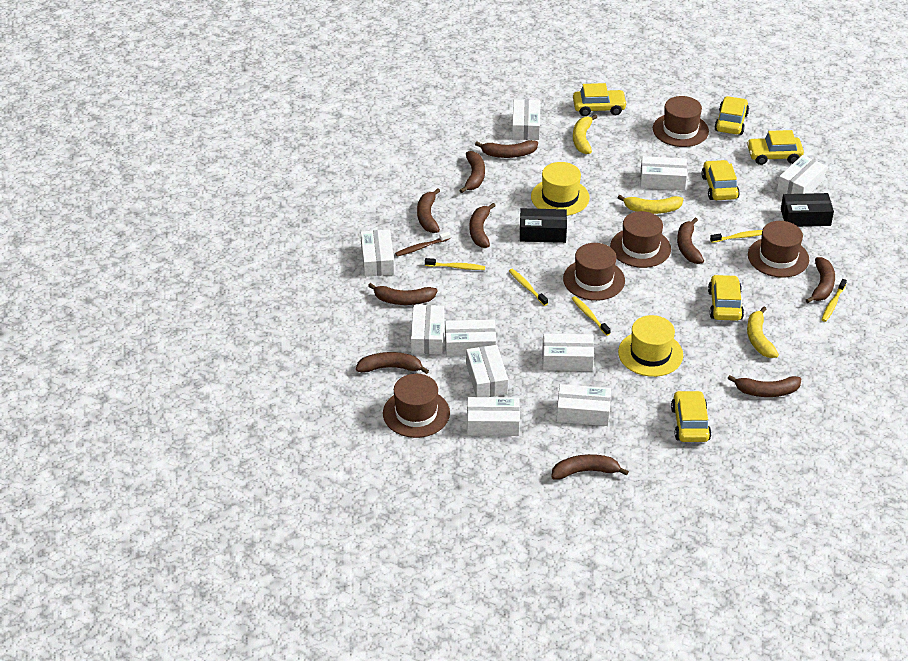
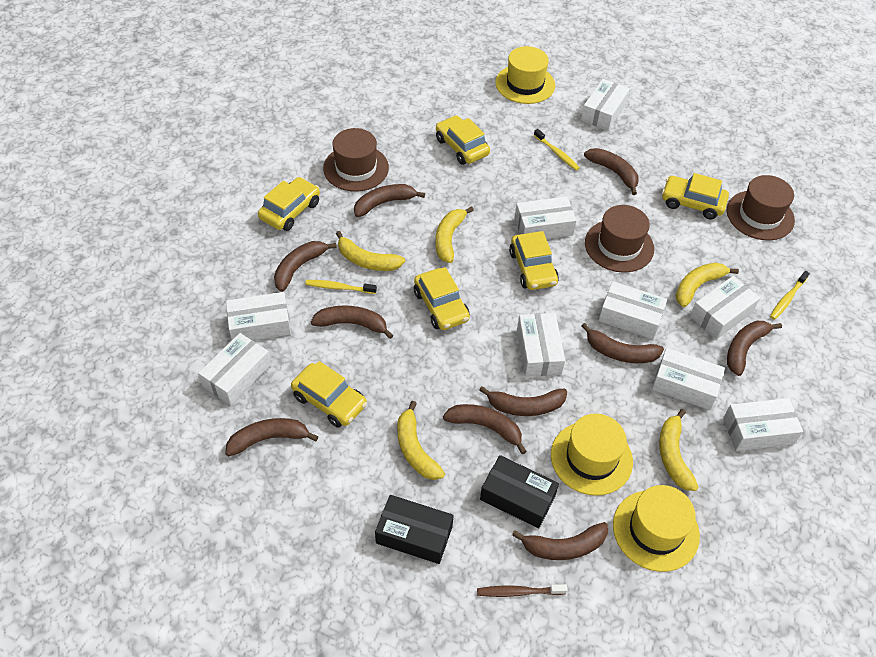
brown hat: 5 -> 3
white box: 10 -> 9
yellow banana: 3 -> 5
yellow hat: 2 -> 3
yellow toothbrush: 5 -> 3

